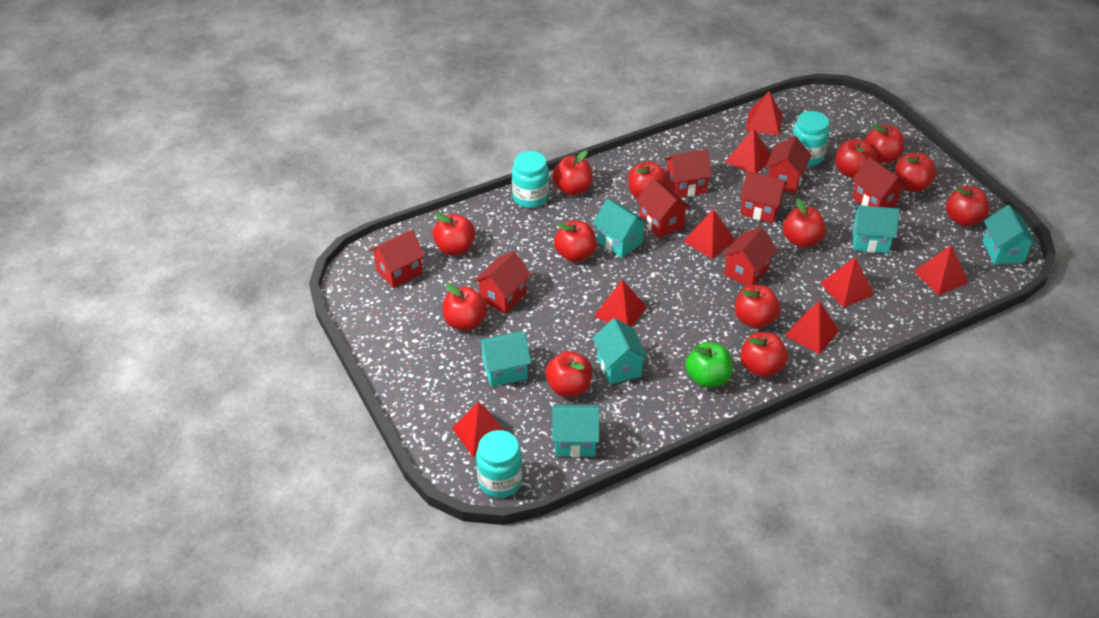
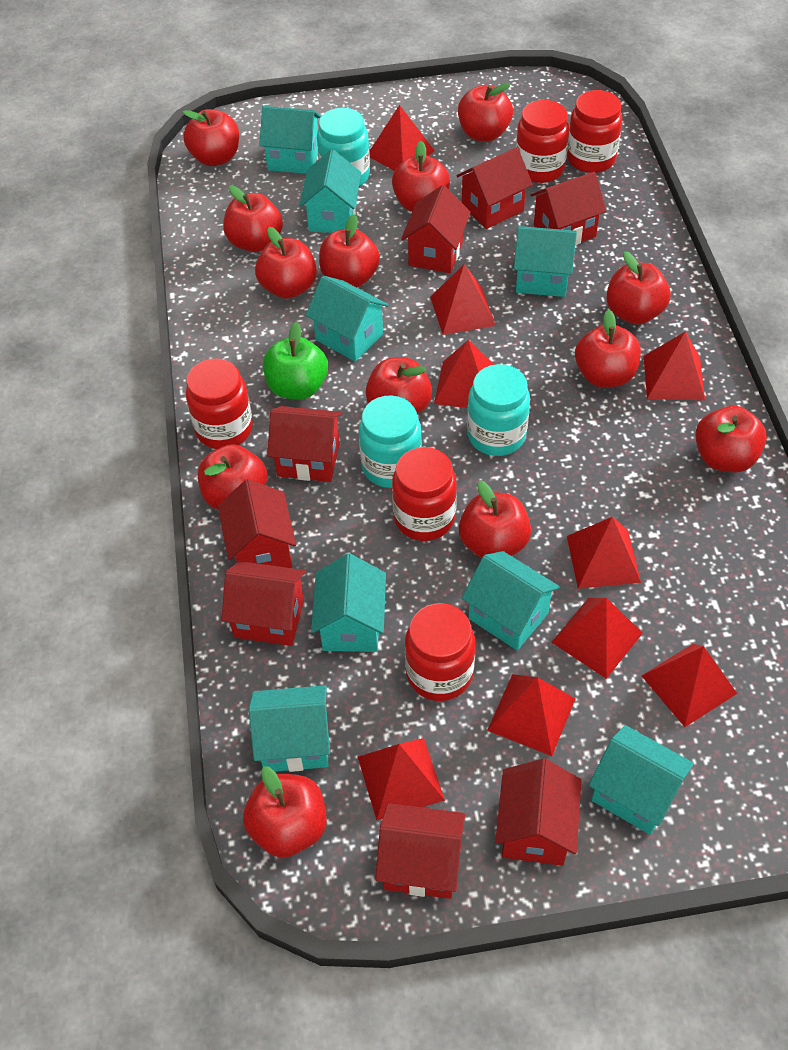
red jar: 0 -> 5
red pyramid: 8 -> 9
turquoise house: 6 -> 8

